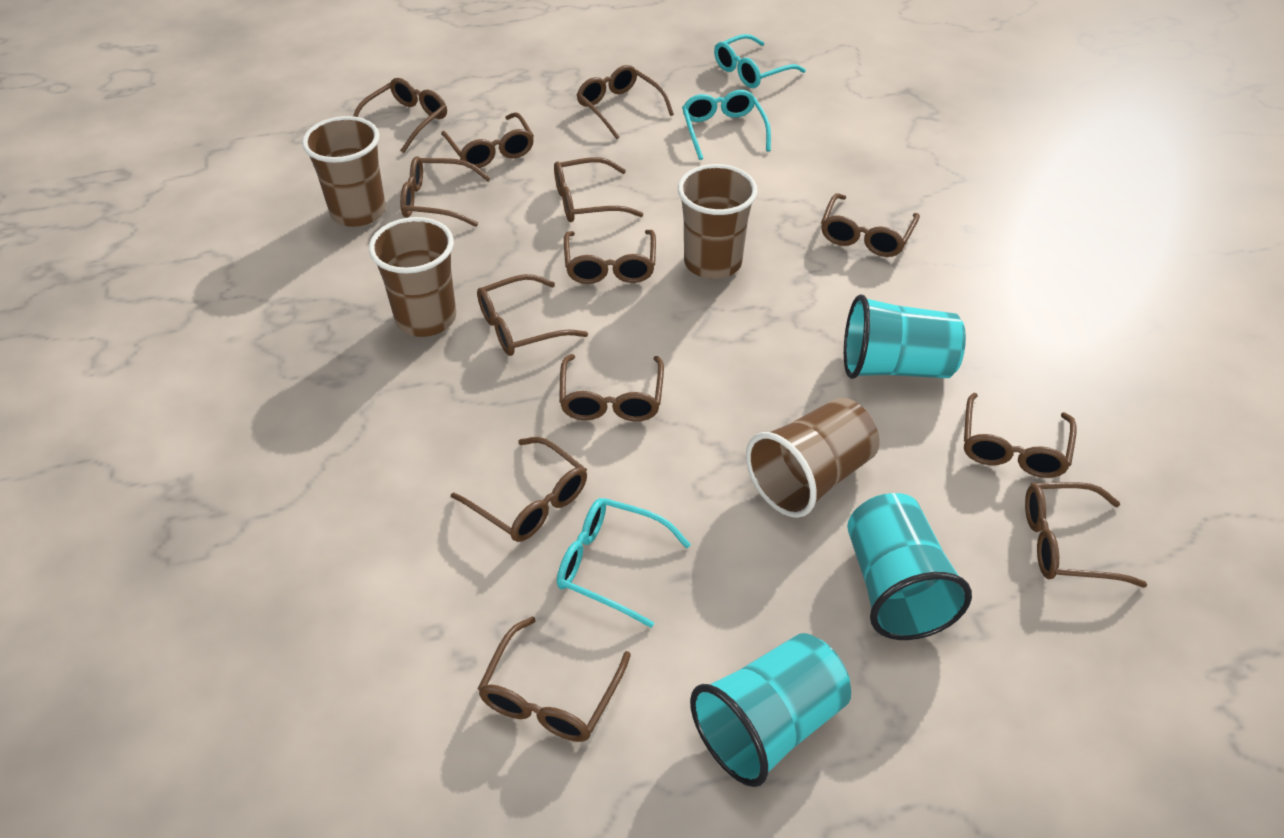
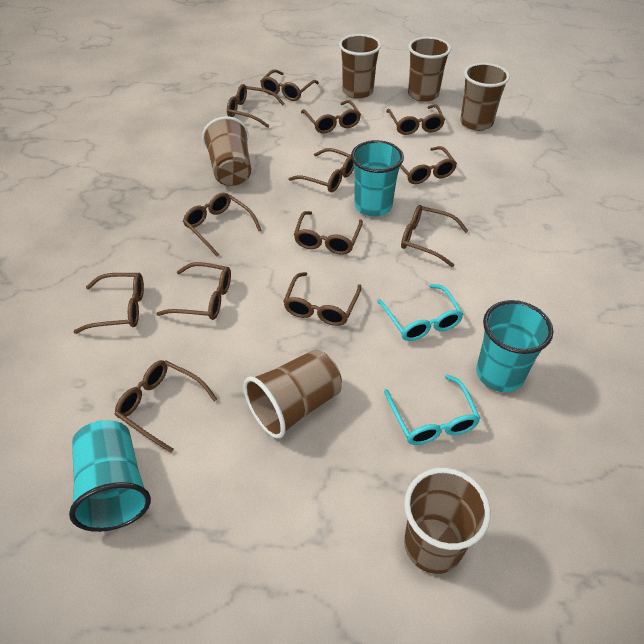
brown cup: 4 -> 6
turquoise glasses: 3 -> 2

